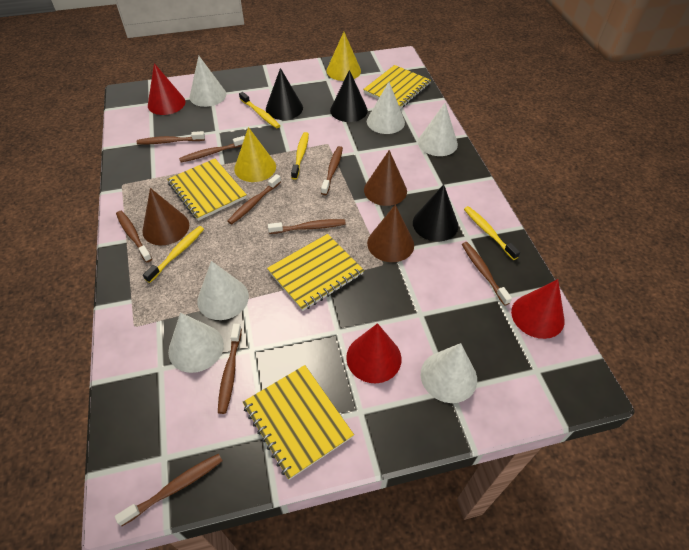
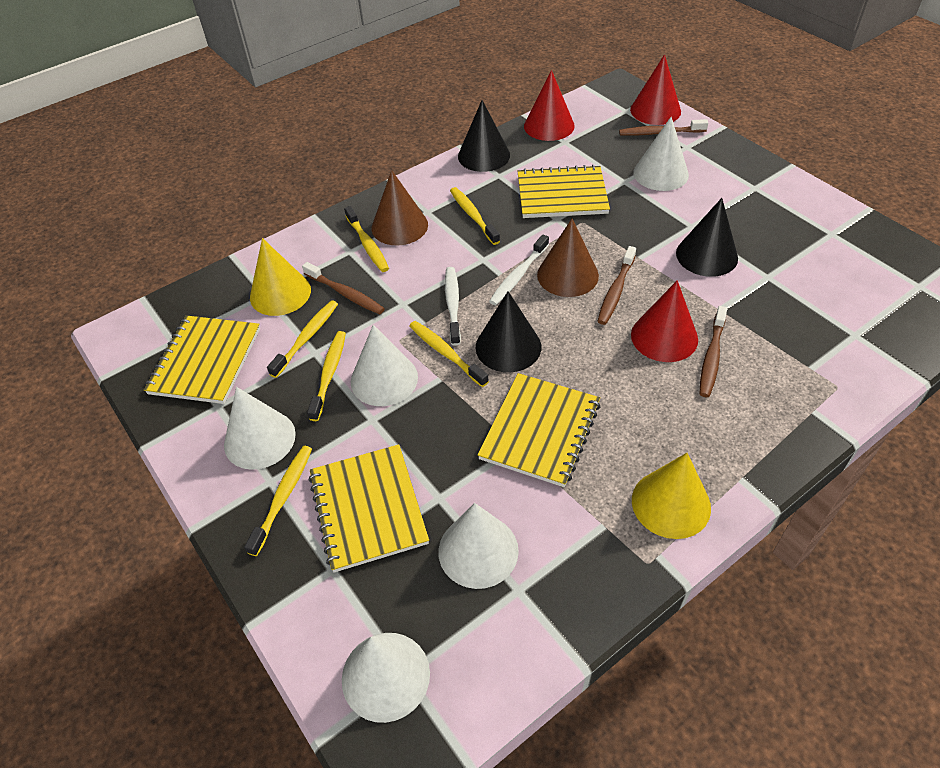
brown cone: 3 -> 2
brown toothbrush: 9 -> 4
white cone: 6 -> 5
white toothbrush: 0 -> 2
yellow toothbrush: 4 -> 6

